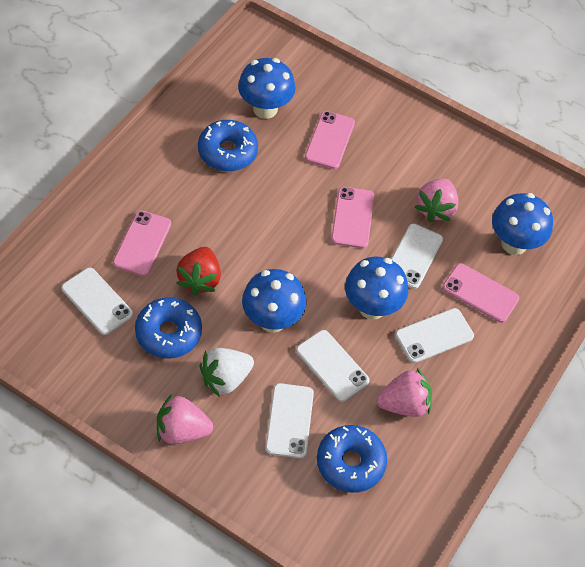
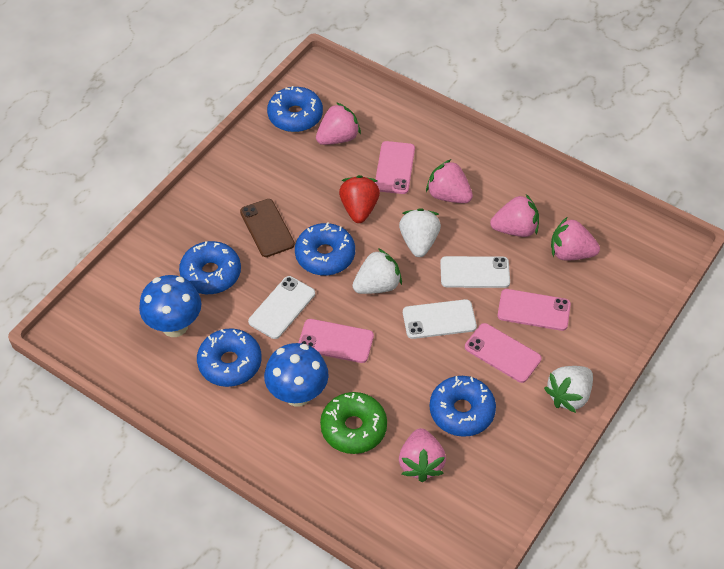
blue donut: 3 -> 5
blue mushroom: 4 -> 2
brown phone: 0 -> 1
green donut: 0 -> 1
pink strawberry: 3 -> 5
white phone: 5 -> 3
white strawberry: 1 -> 3

